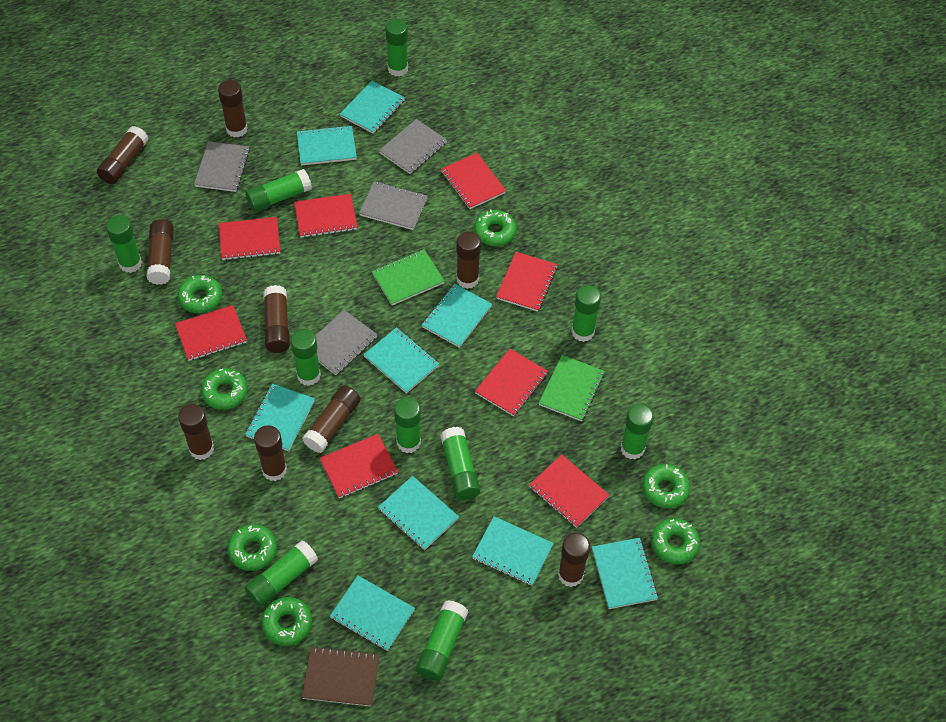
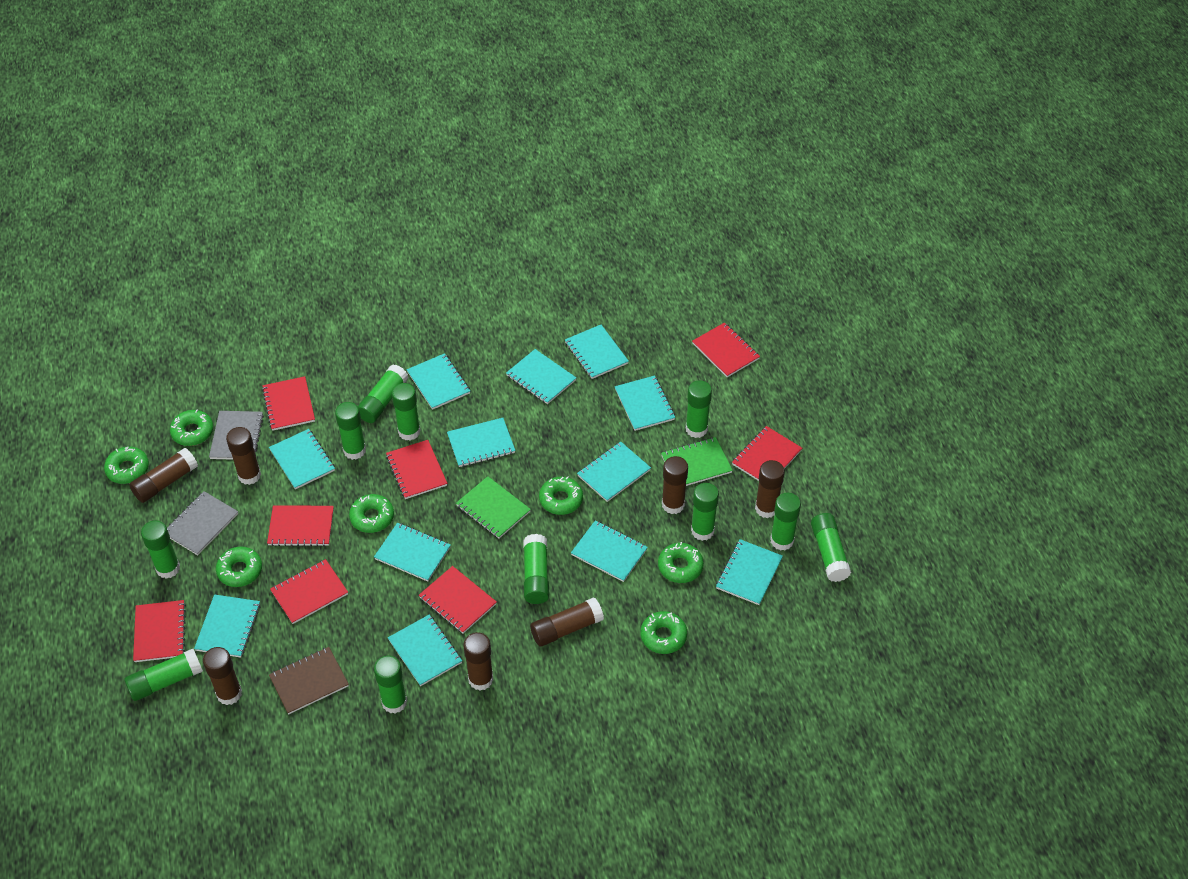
brown glue stick: 9 -> 7
green glue stick: 10 -> 11
grey notebook: 4 -> 2
turquoise notebook: 9 -> 12

